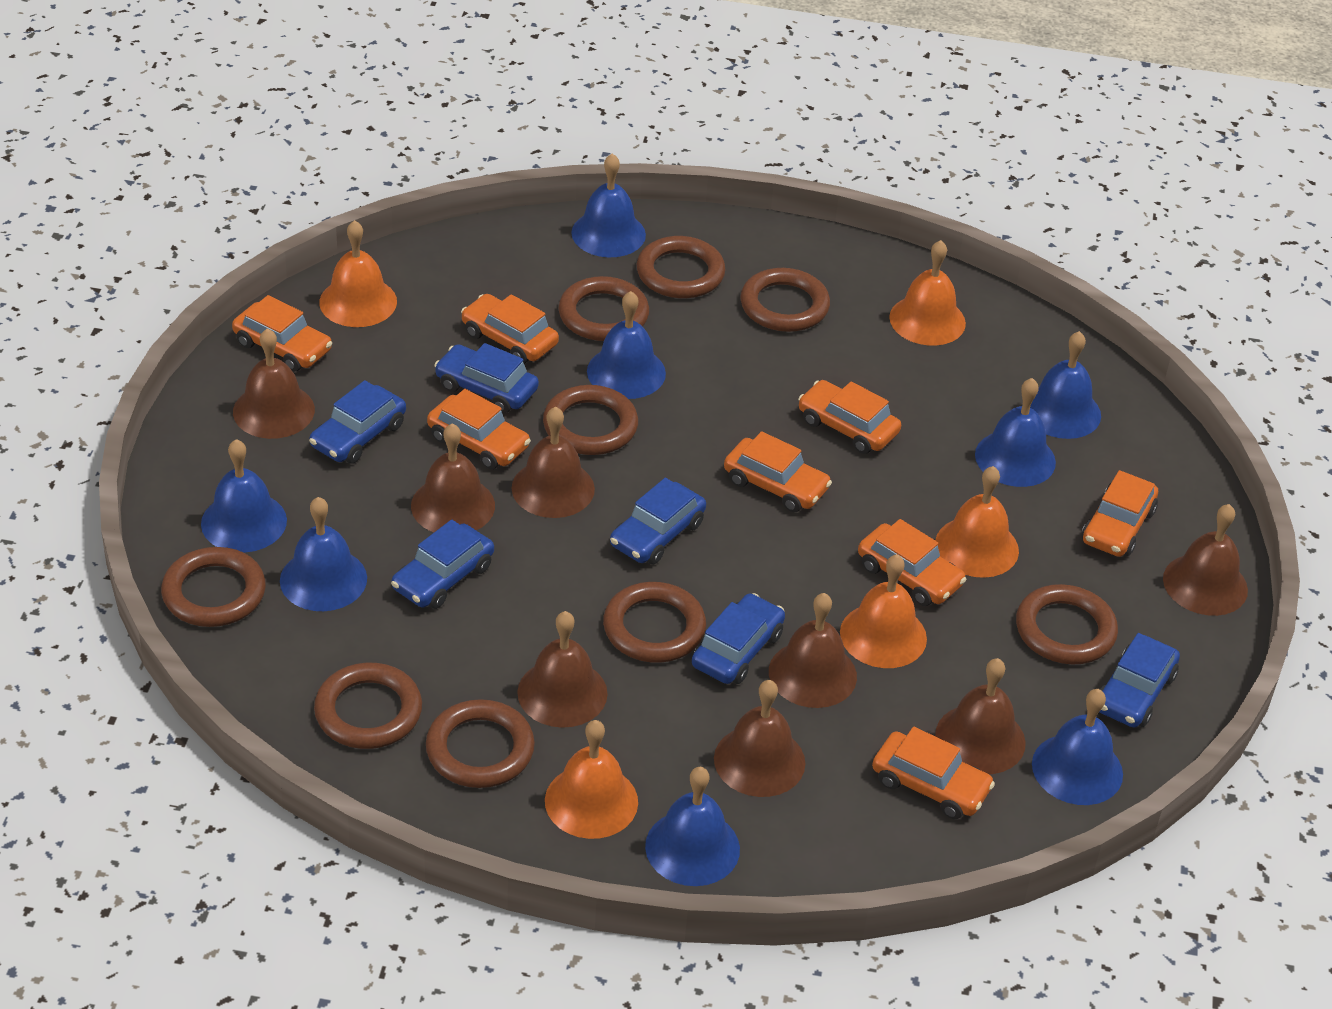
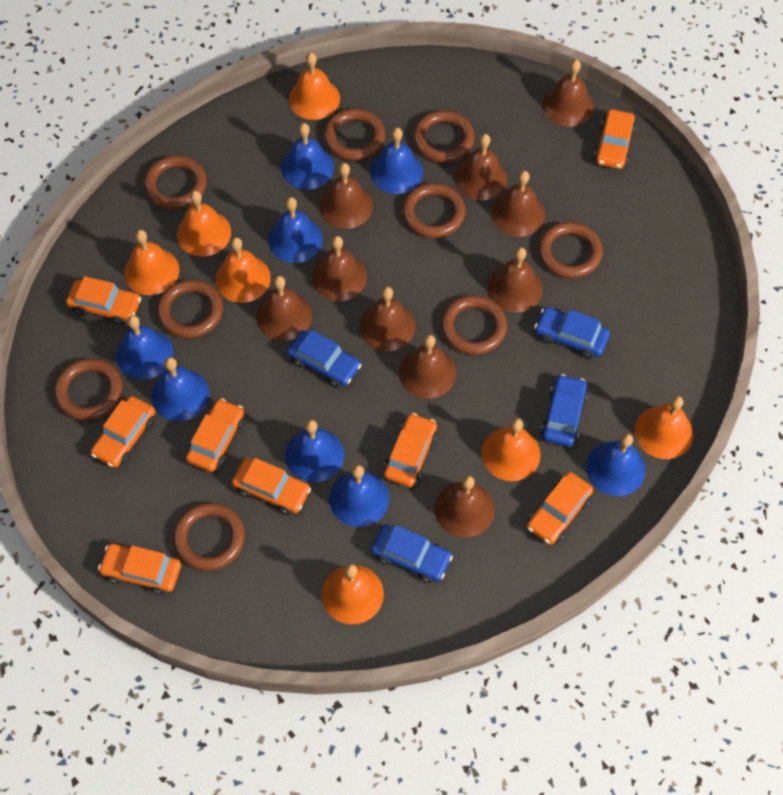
blue car: 6 -> 4
brown bell: 8 -> 10
orange bell: 5 -> 7

